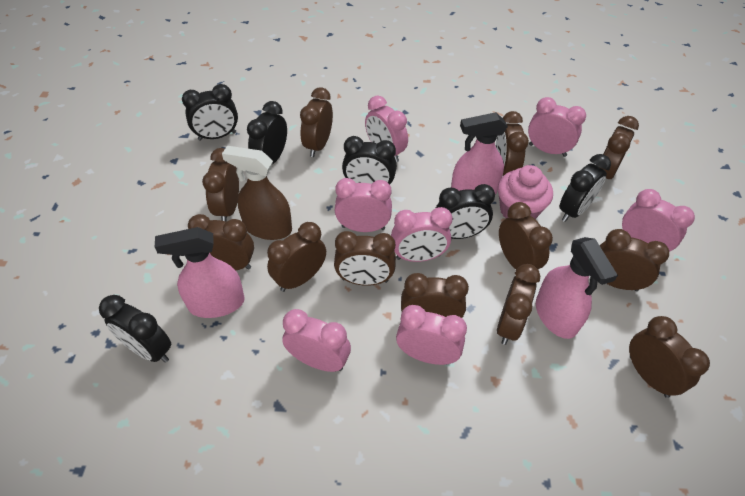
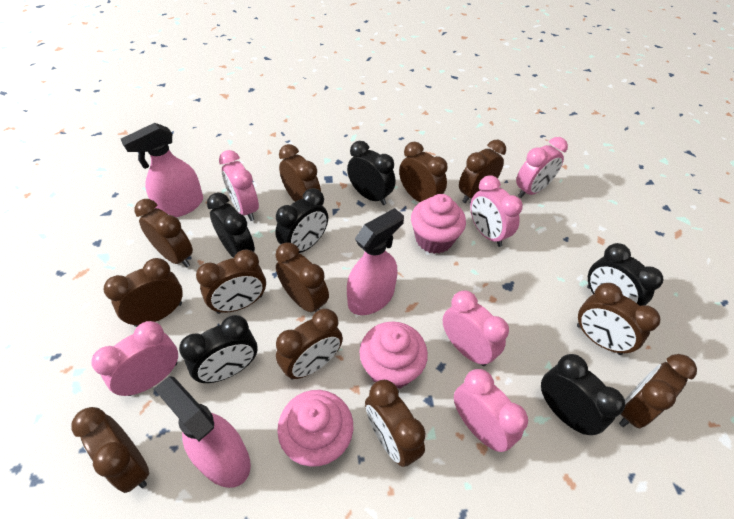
brown spray bottle: 1 -> 0
pink clock: 7 -> 6
pink cupcake: 1 -> 3

